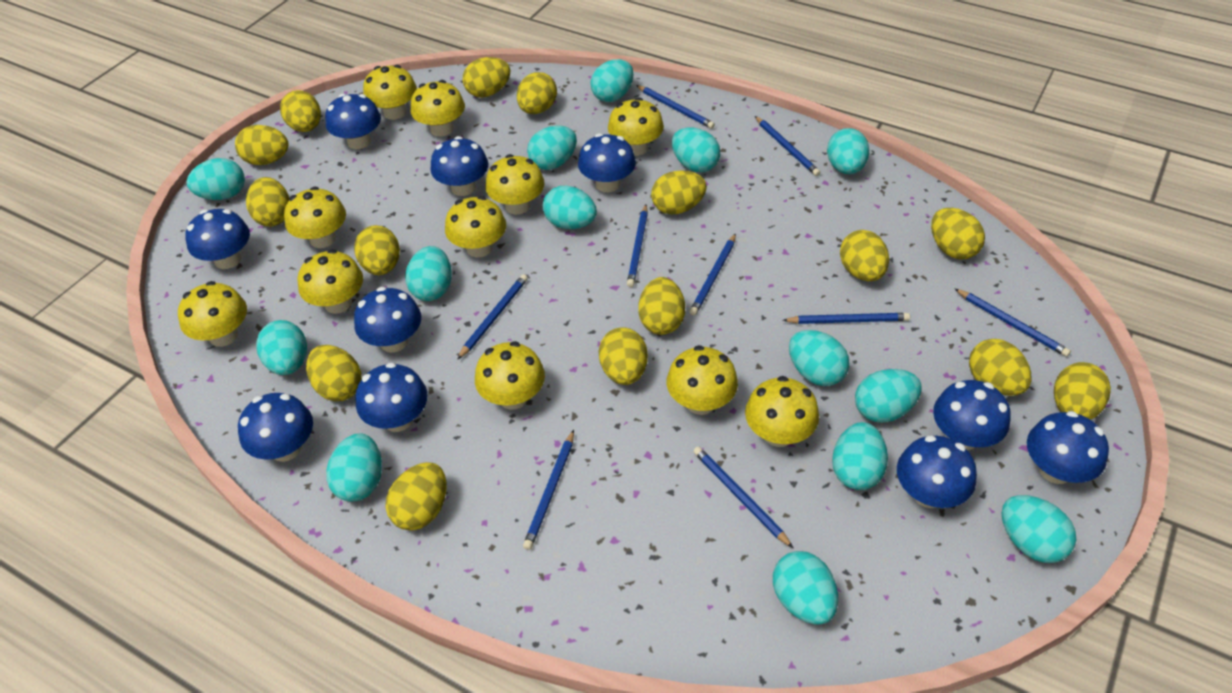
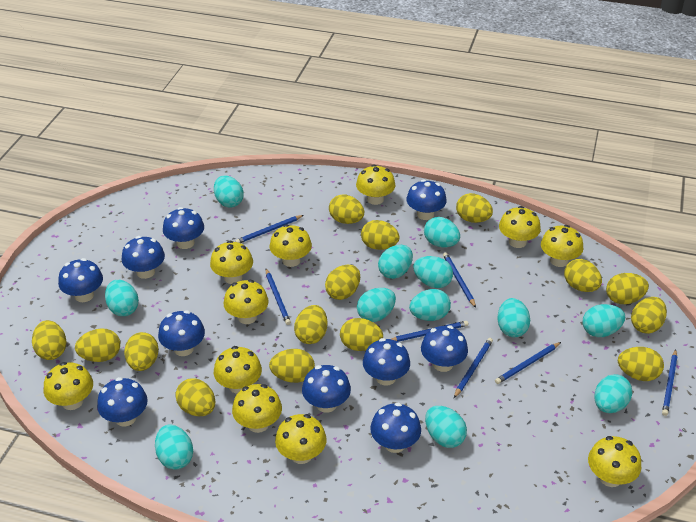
blue pencil: 9 -> 7
turquoise egg: 14 -> 12

